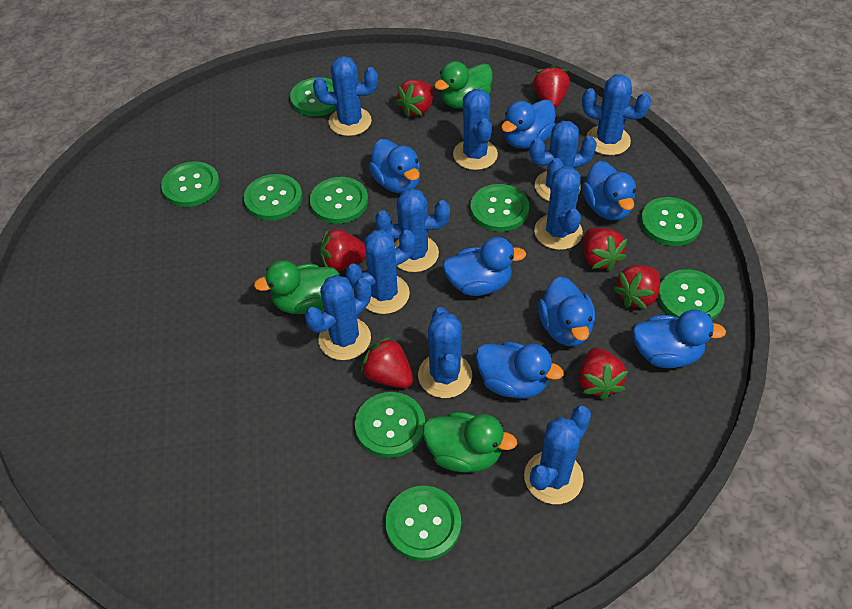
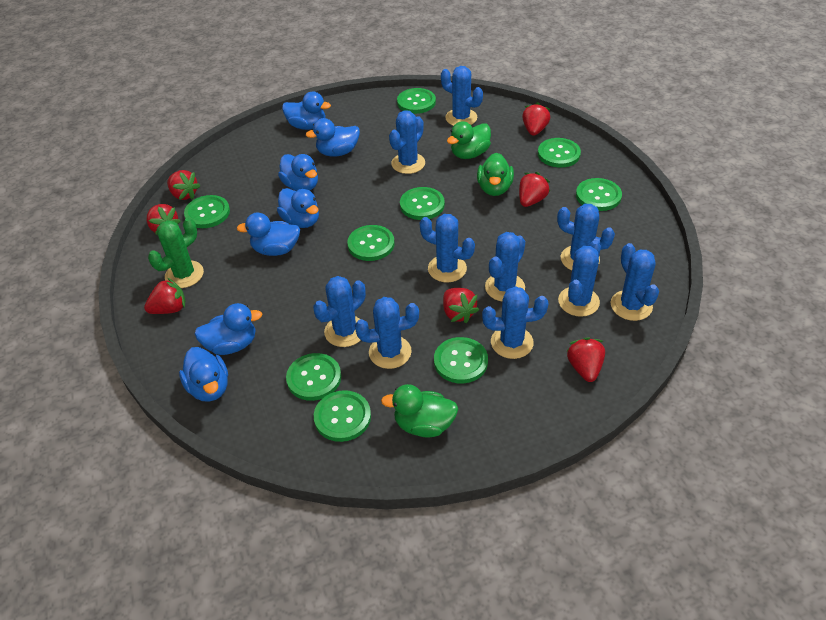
green cactus: 0 -> 1

